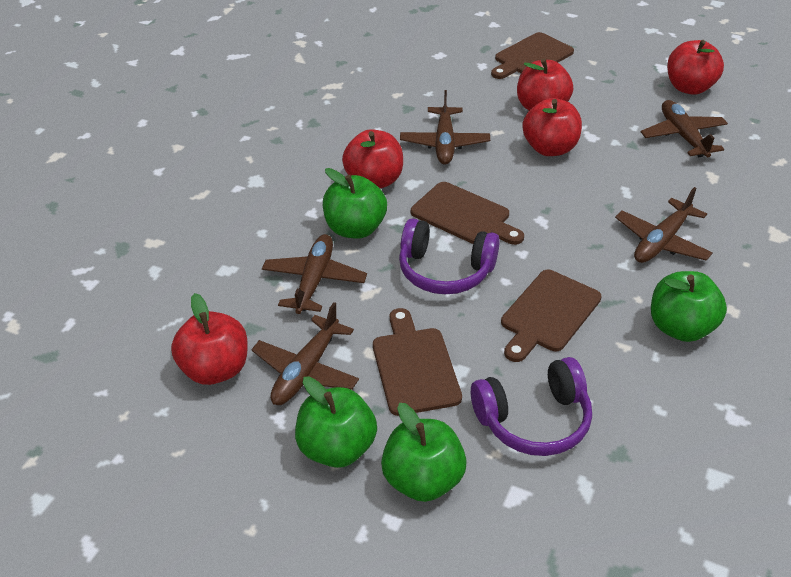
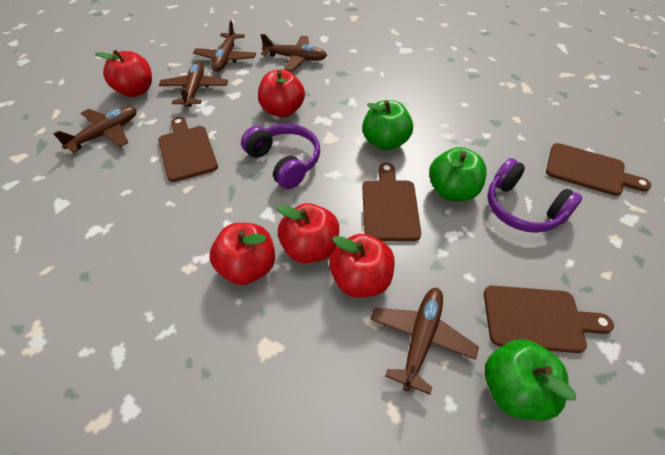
green apple: 4 -> 3

